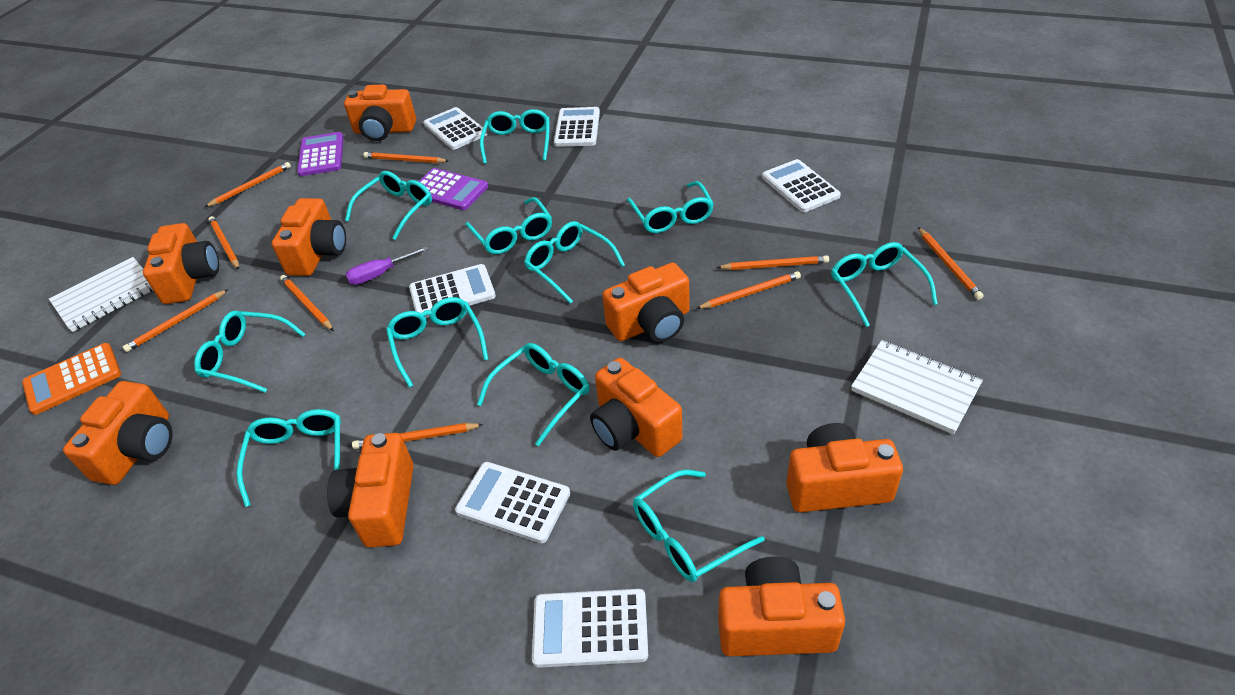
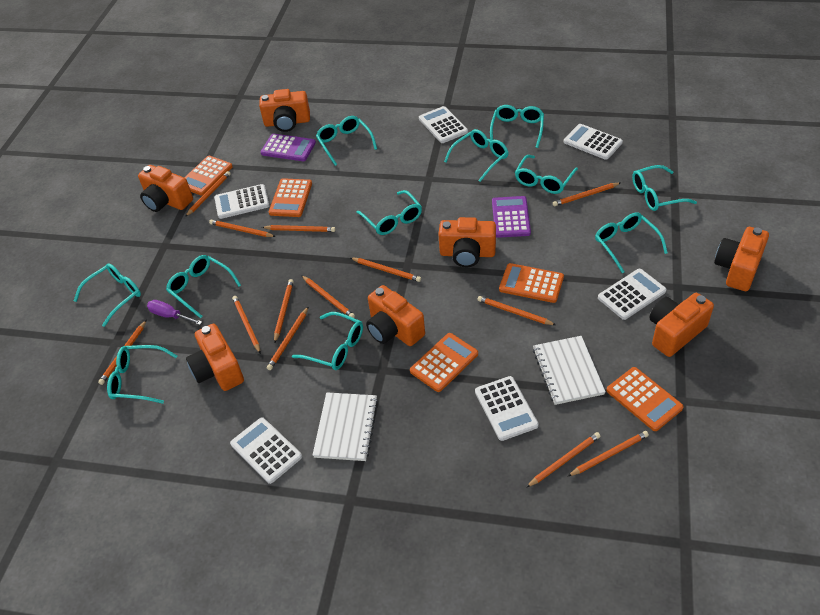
orange calculator: 1 -> 5
orange camera: 9 -> 7
orange pencil: 9 -> 13

